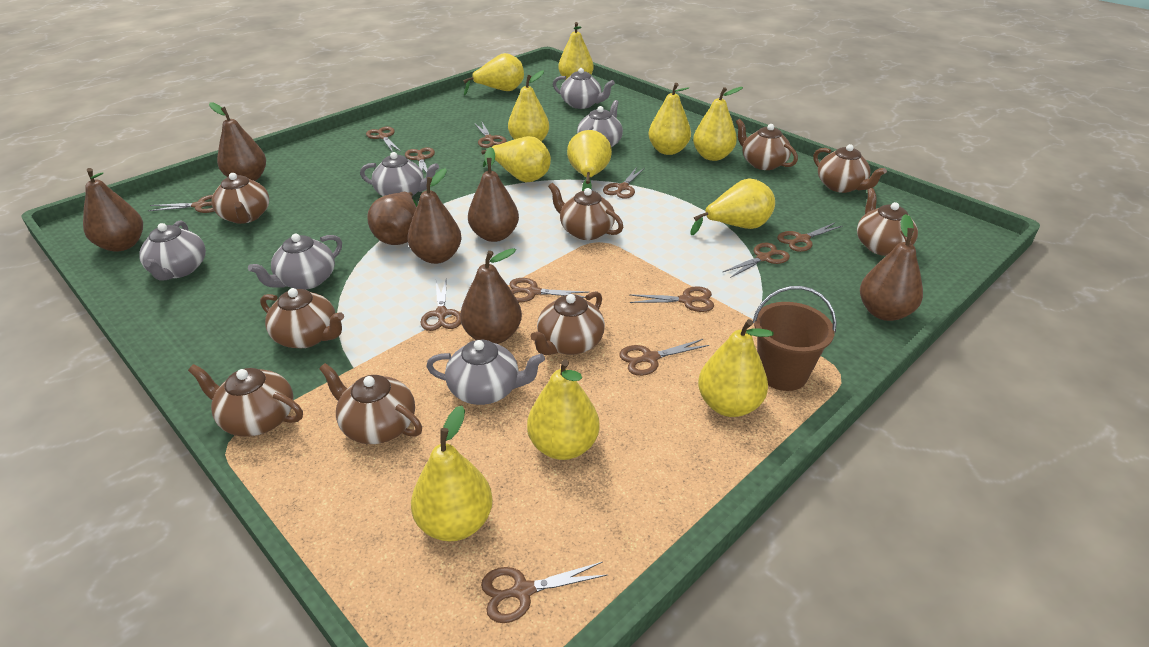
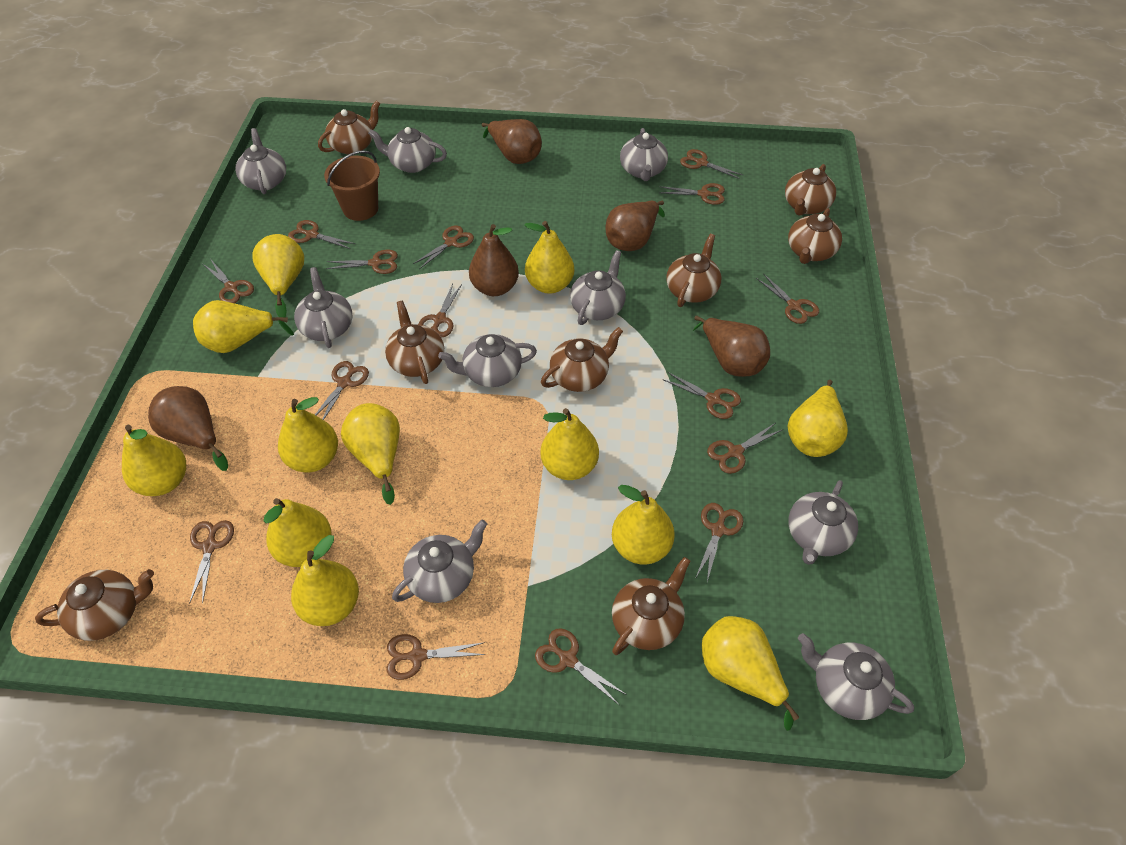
brown pear: 7 -> 5
brown scissors: 12 -> 15
brown teapot: 9 -> 8
grey teapot: 6 -> 9
yellow pear: 11 -> 12

